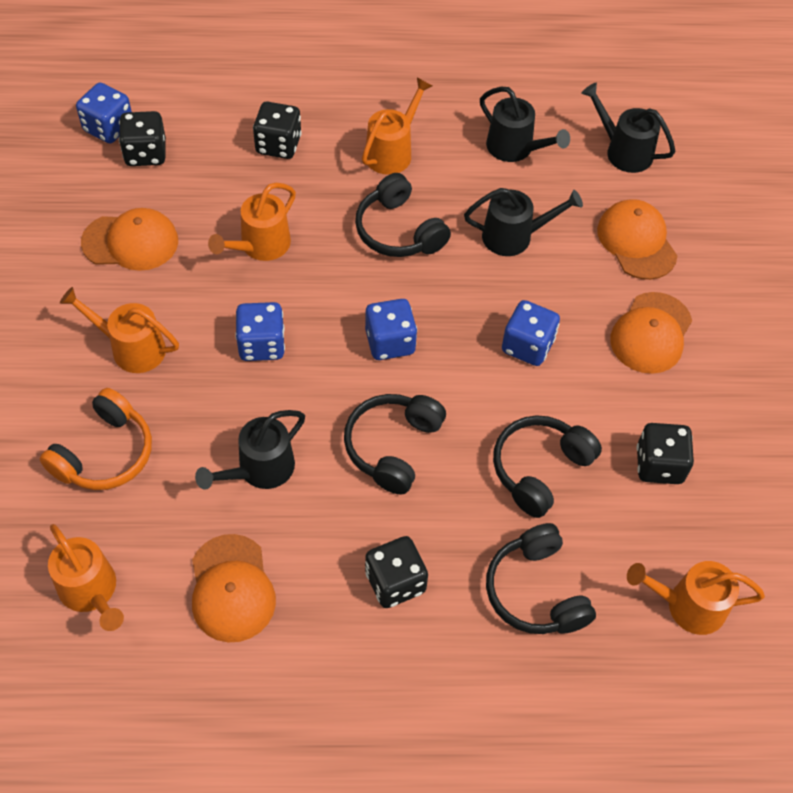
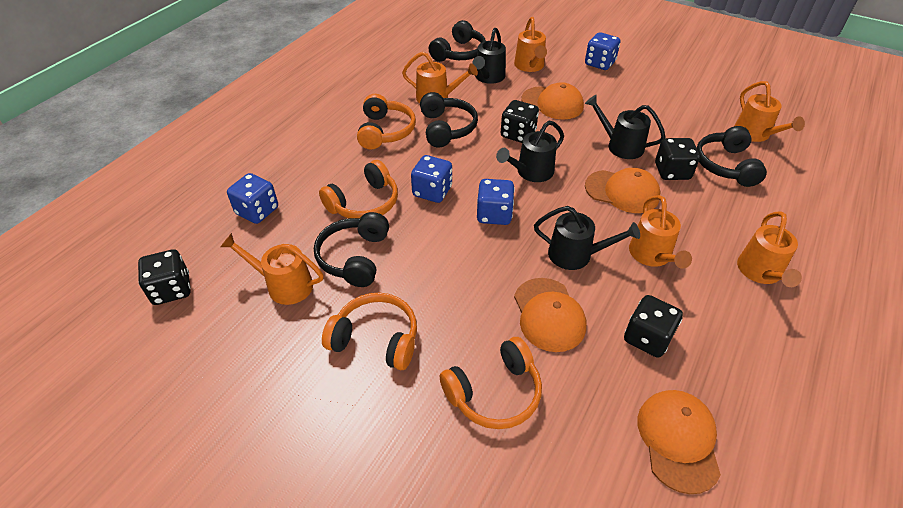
orange headphones: 1 -> 4
orange watering can: 5 -> 6

